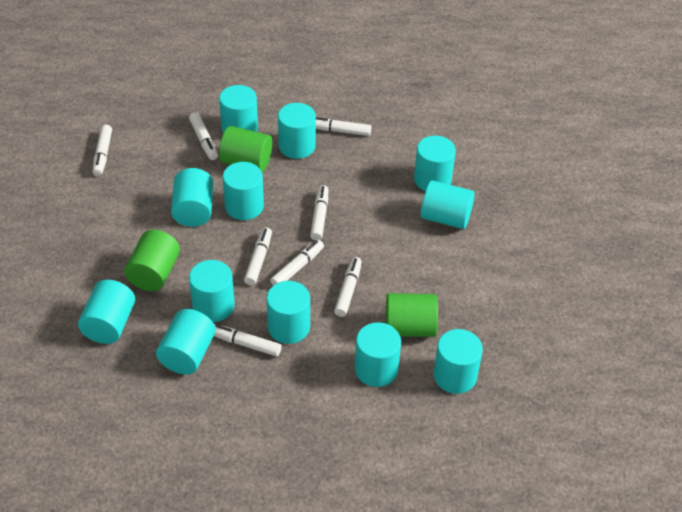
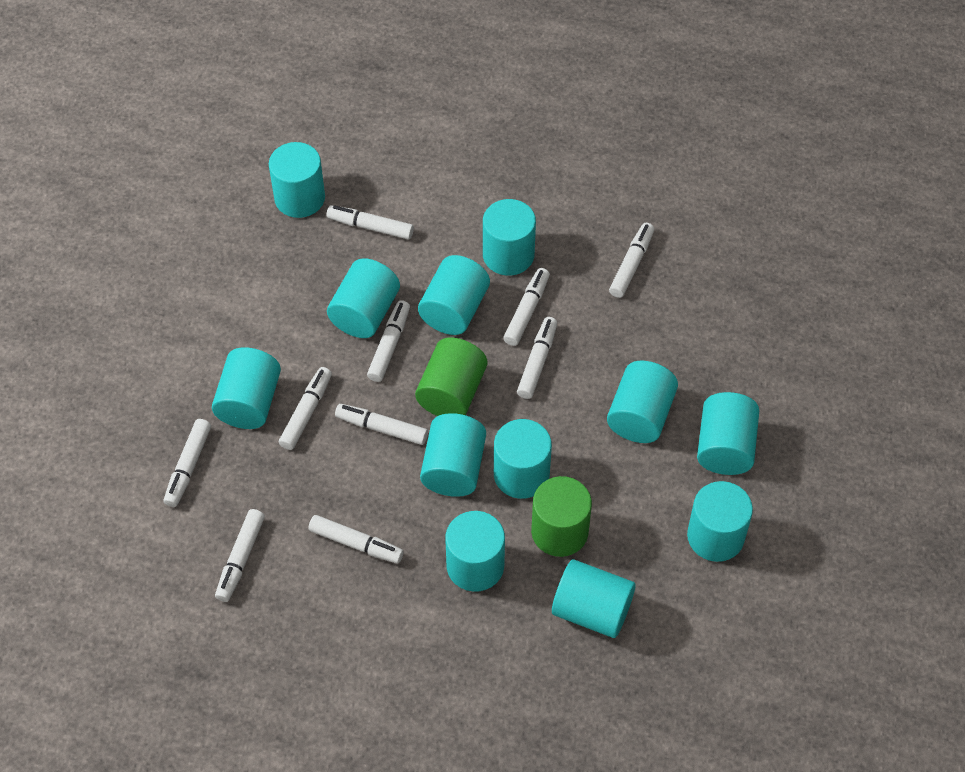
green cylinder: 3 -> 2
white marker: 8 -> 10

